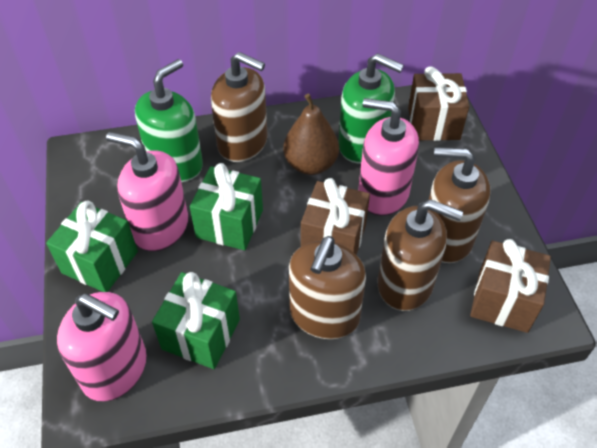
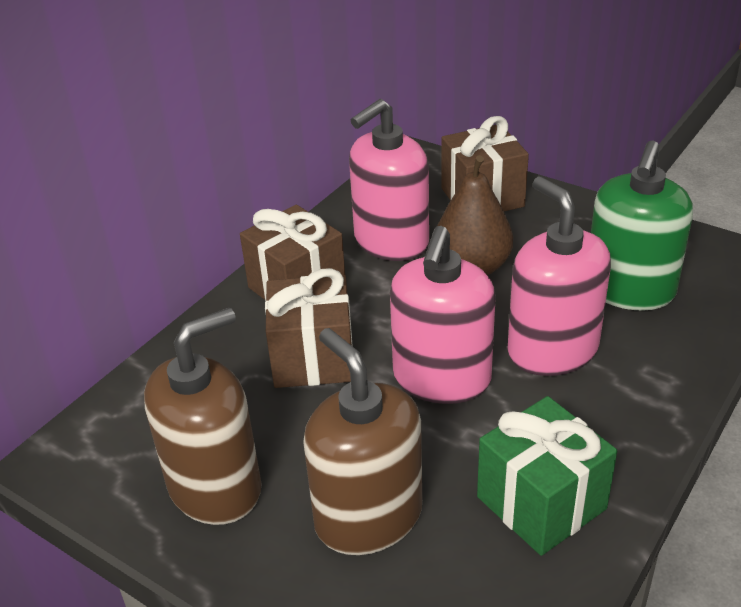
brown soap dispenser: 4 -> 2
green gift: 3 -> 1
green soap dispenser: 2 -> 1

